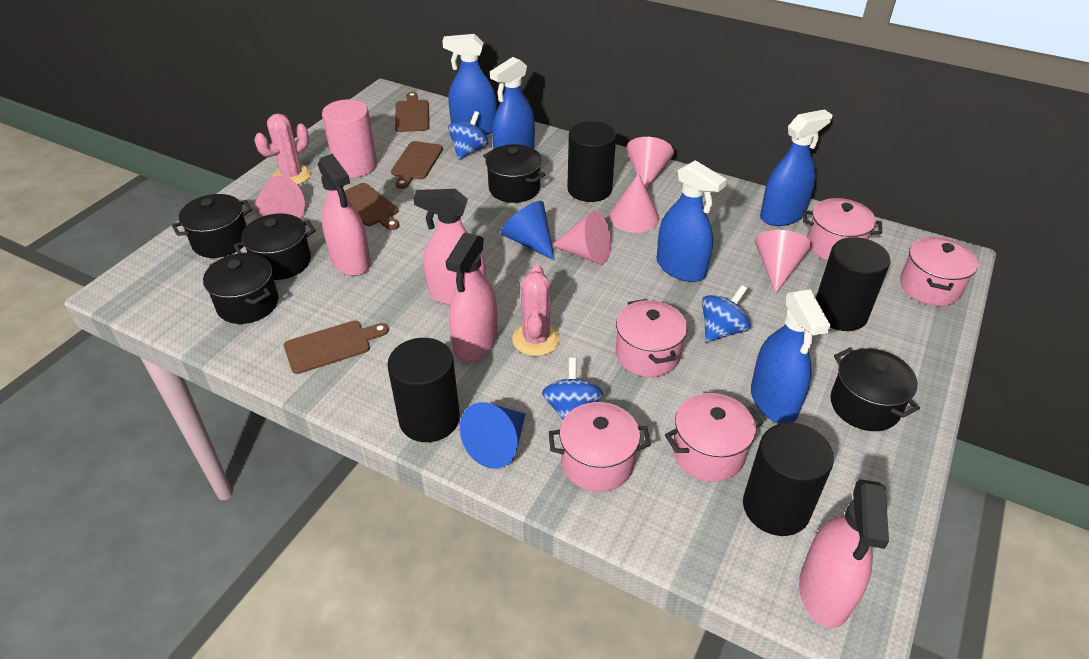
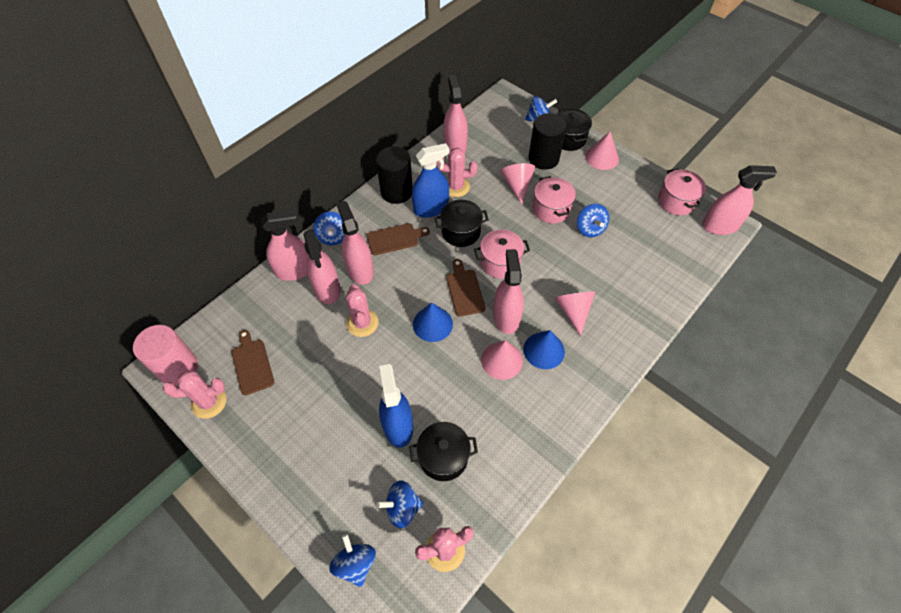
black cylinder: 4 -> 2
black pot: 5 -> 3
blue spinning top: 3 -> 5
blue spray bottle: 5 -> 2
brown cutting board: 4 -> 3
pink cactus: 2 -> 4
pink cone: 5 -> 4
pink pot: 5 -> 3
pink spray bottle: 4 -> 6

